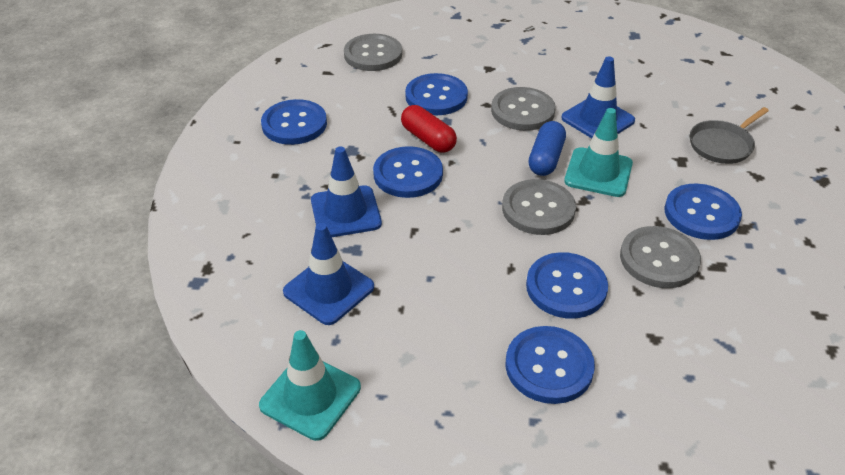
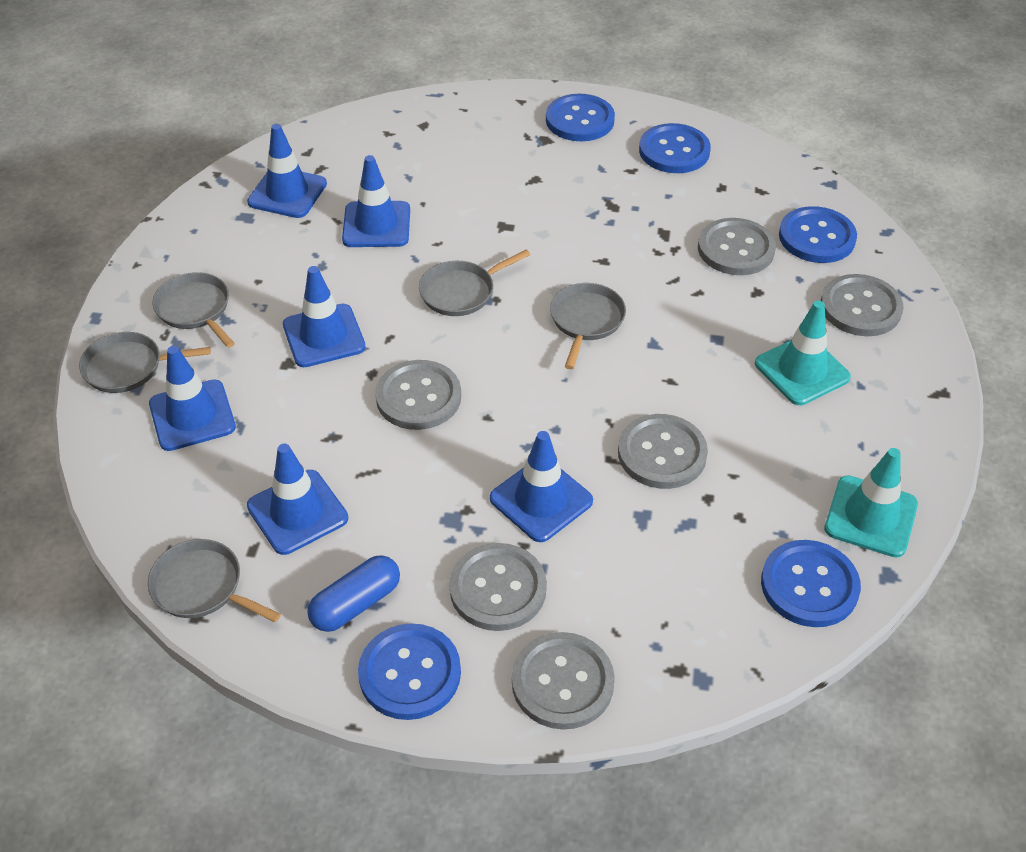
blue button: 6 -> 5
blue traffic cone: 3 -> 6
grey button: 4 -> 6
grey pan: 1 -> 5
red capsule: 1 -> 0

